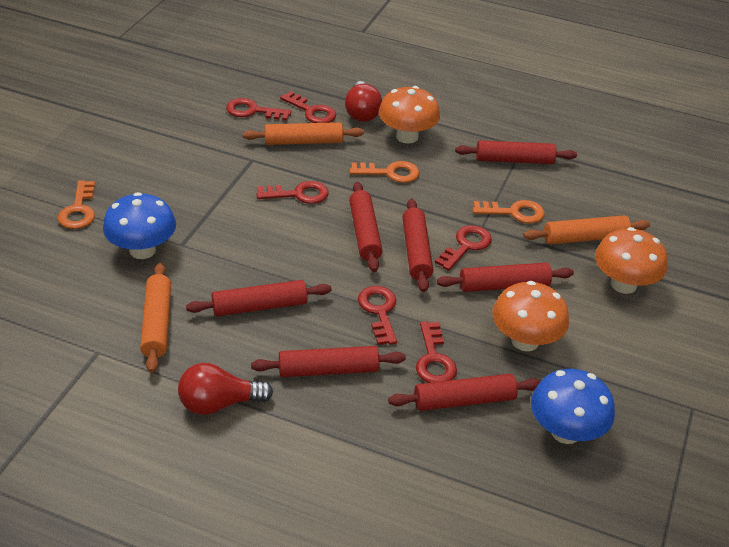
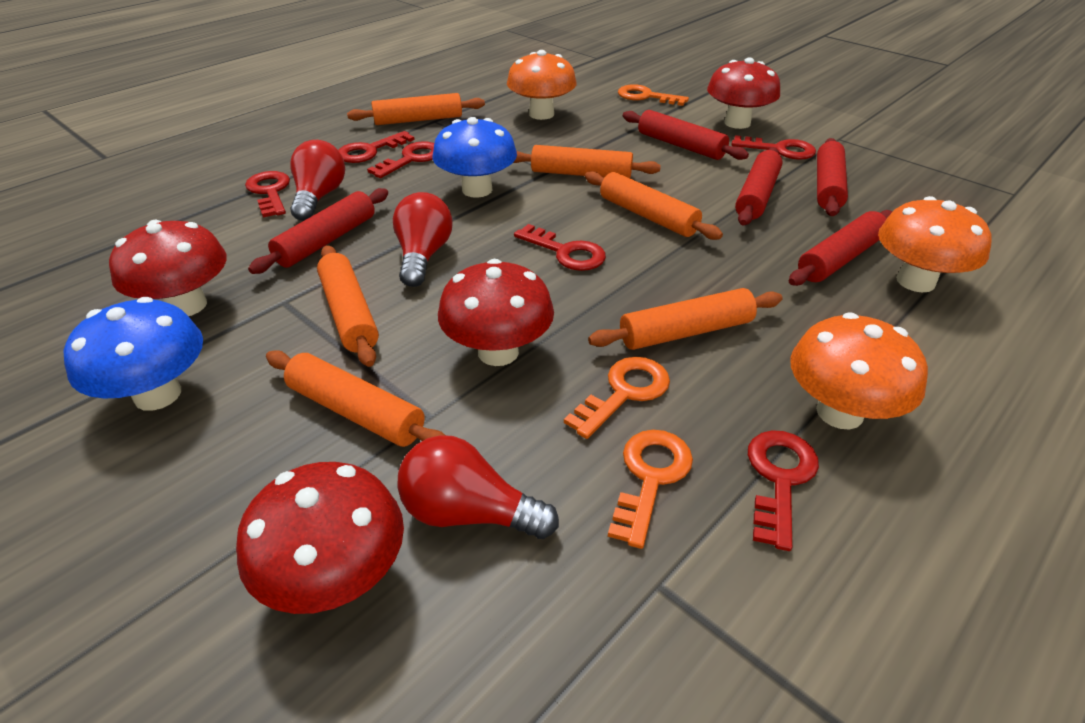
orange rolling pin: 3 -> 6
red light bulb: 2 -> 3
red mushroom: 0 -> 4
red rolling pin: 7 -> 5

